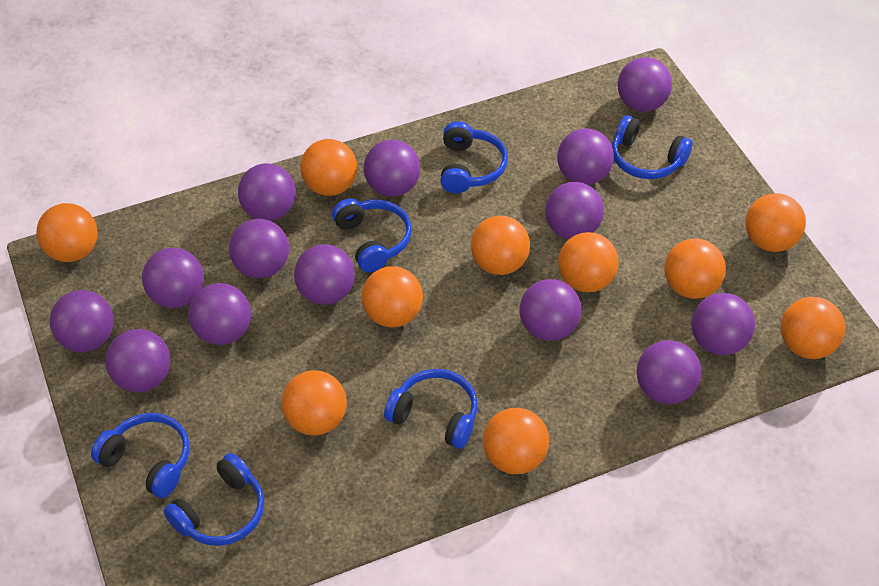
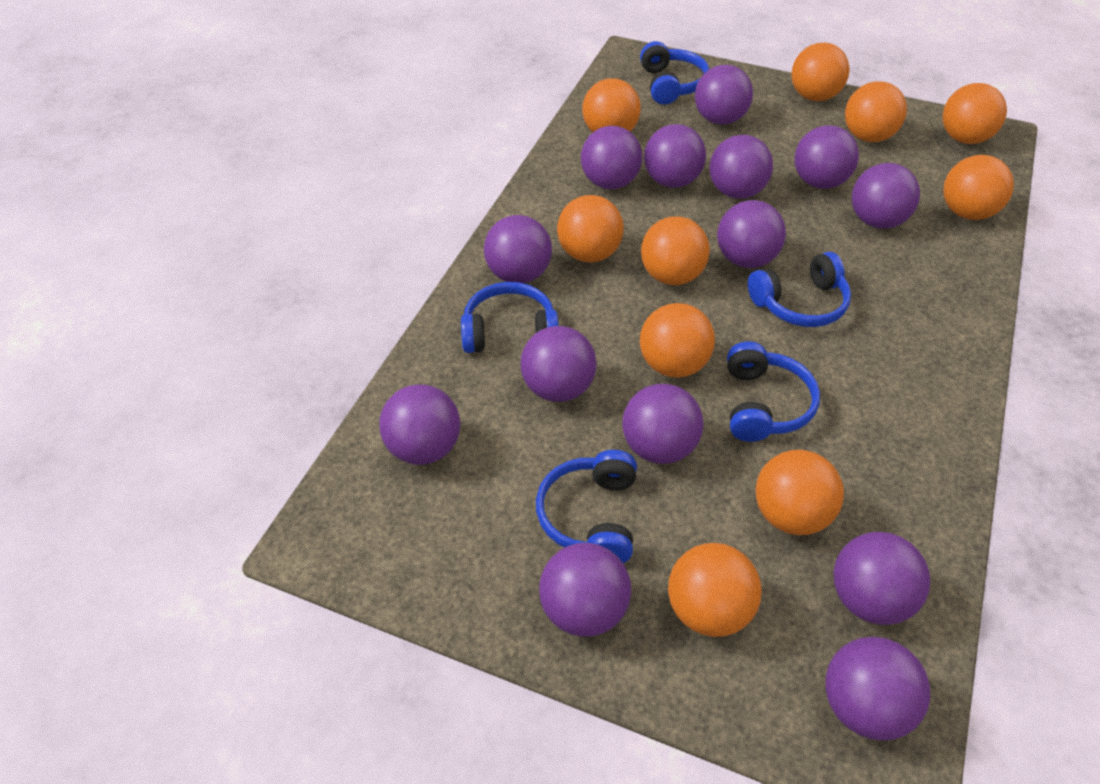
blue headphones: 6 -> 5

